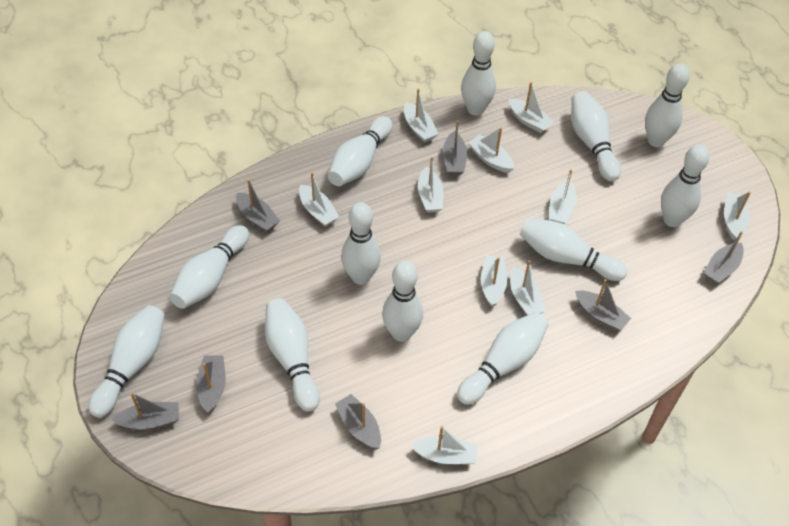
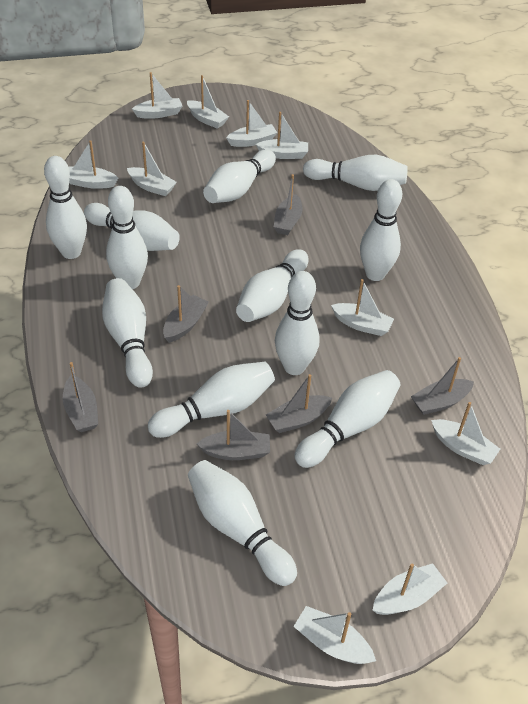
grey boat: 7 -> 6

